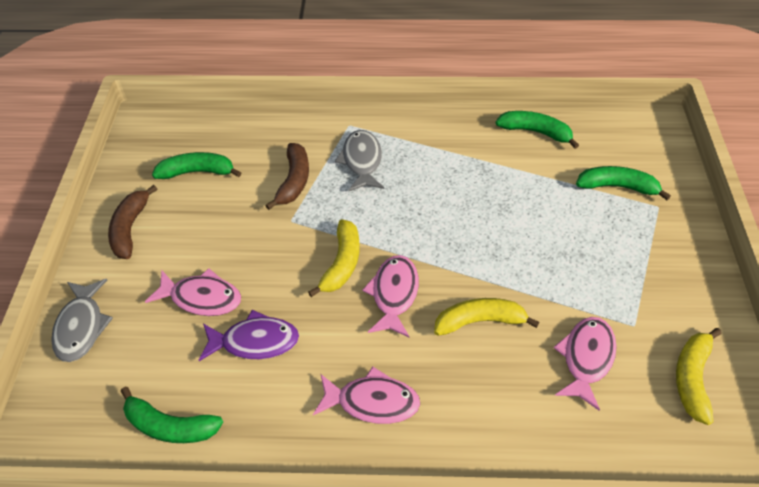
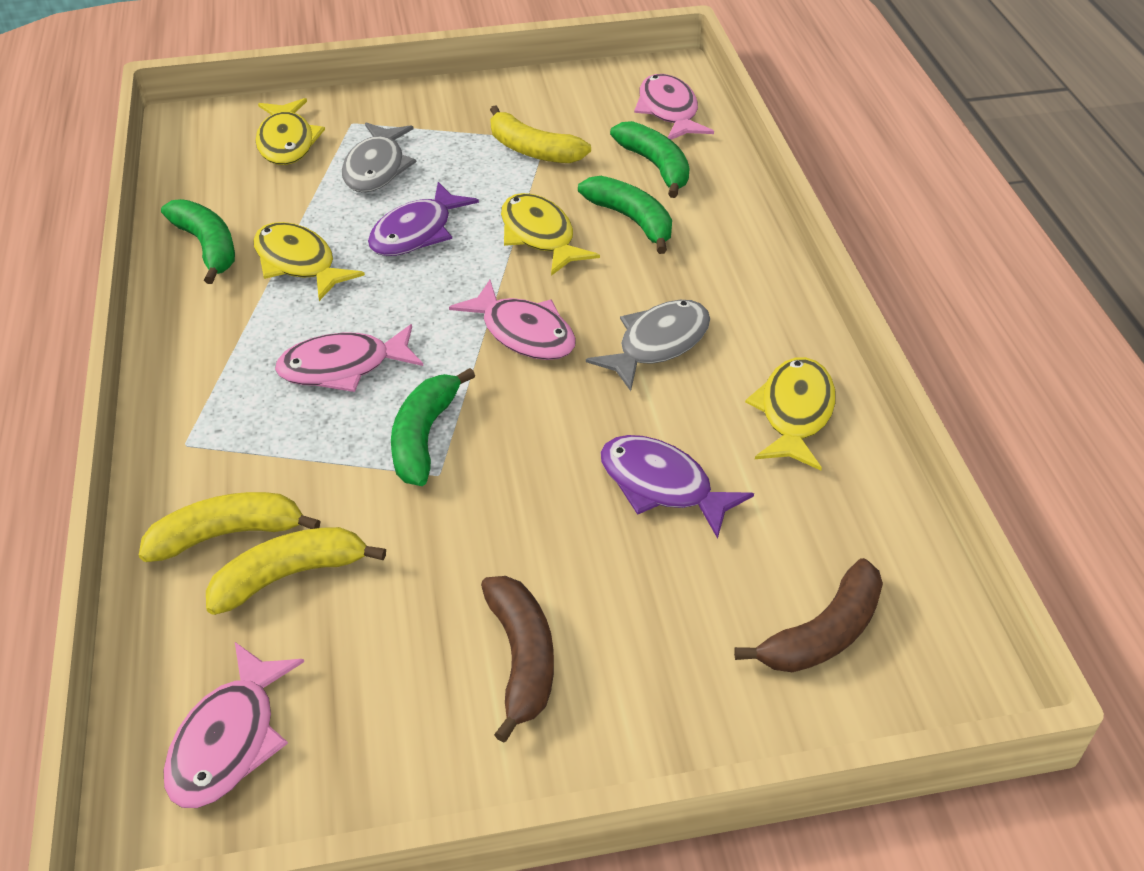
purple fish: 1 -> 2
yellow fish: 0 -> 4

